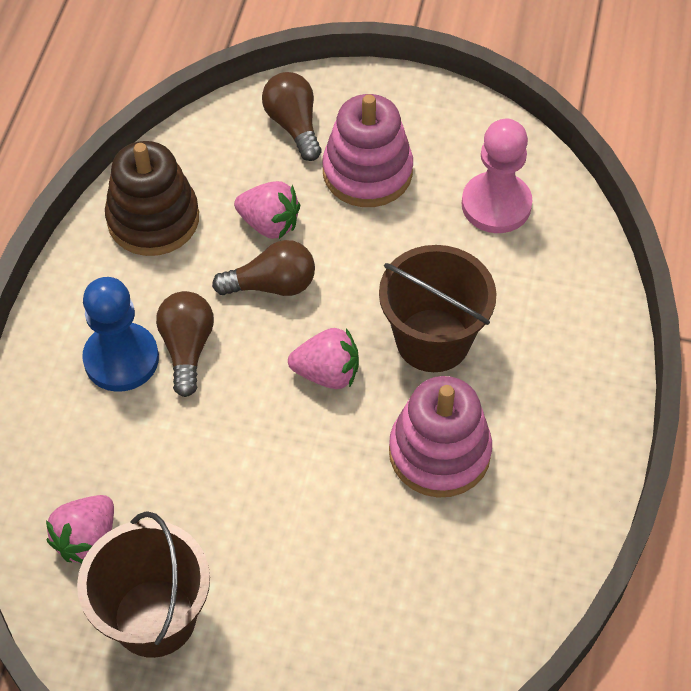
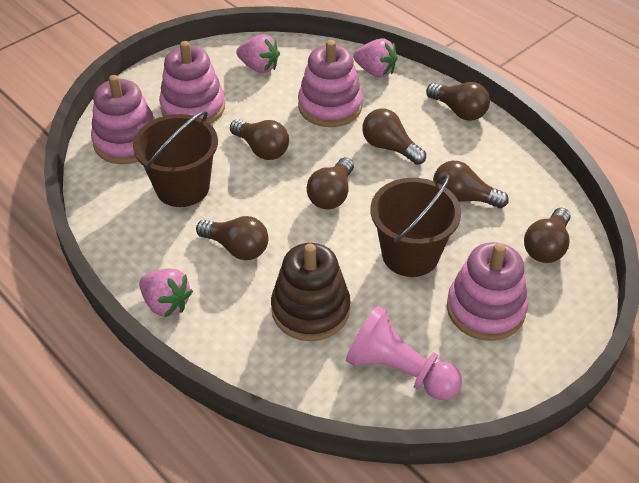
blue pawn: 1 -> 0
brown light bulb: 3 -> 7
pink stacking toy: 2 -> 4

